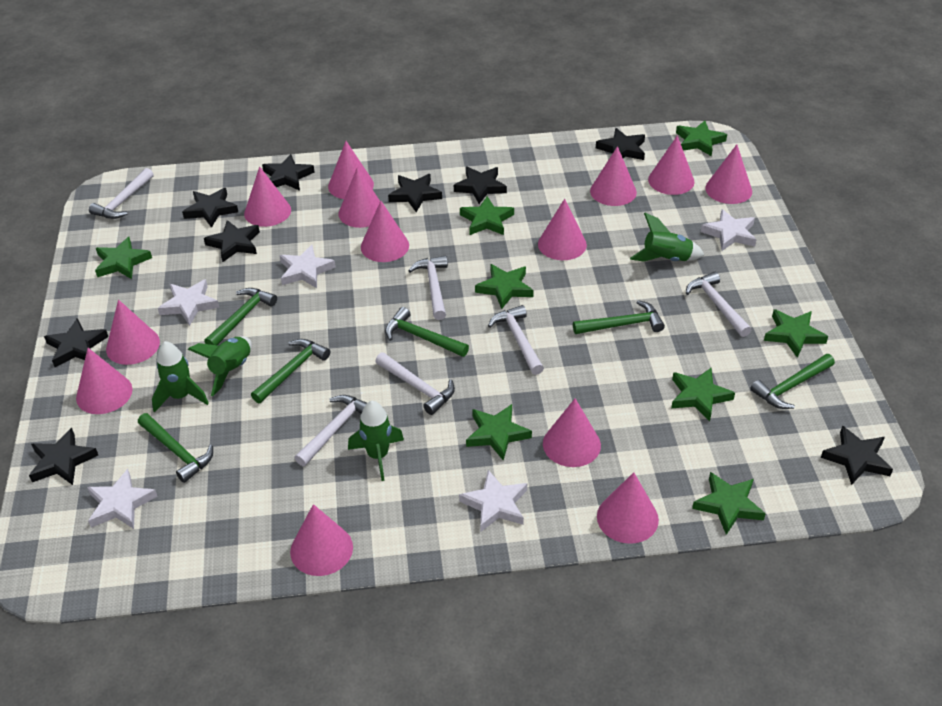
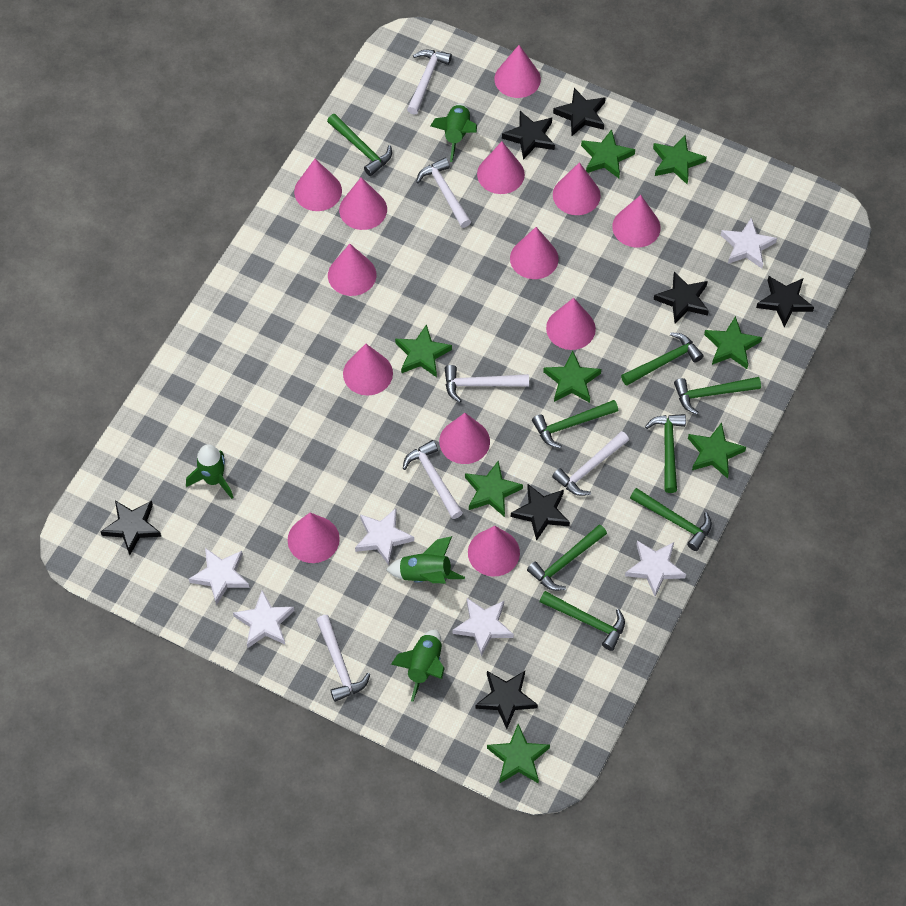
black star: 9 -> 7
green hammer: 6 -> 8
white star: 5 -> 6

